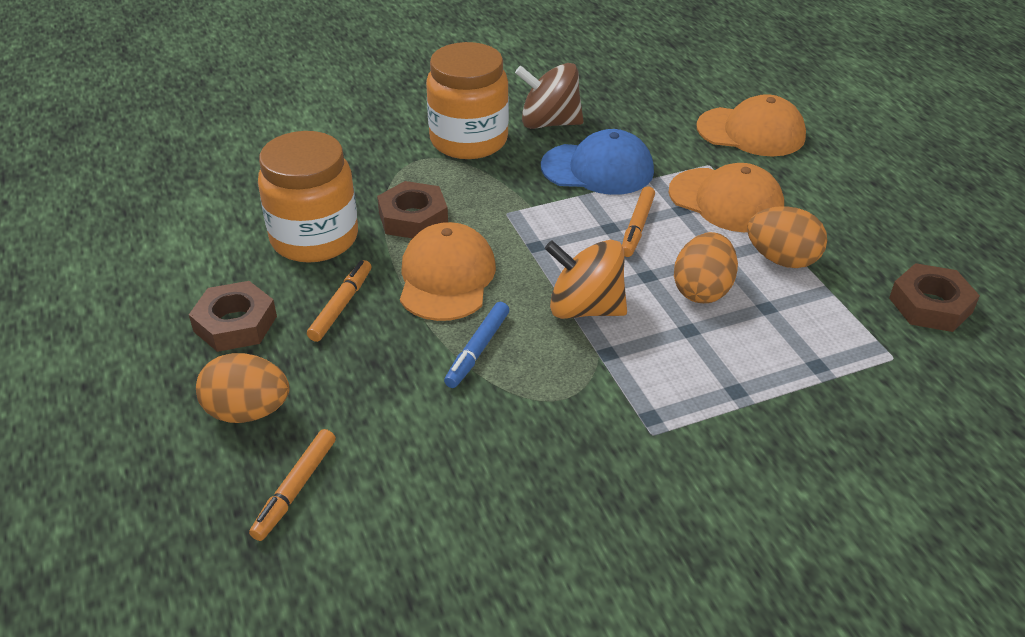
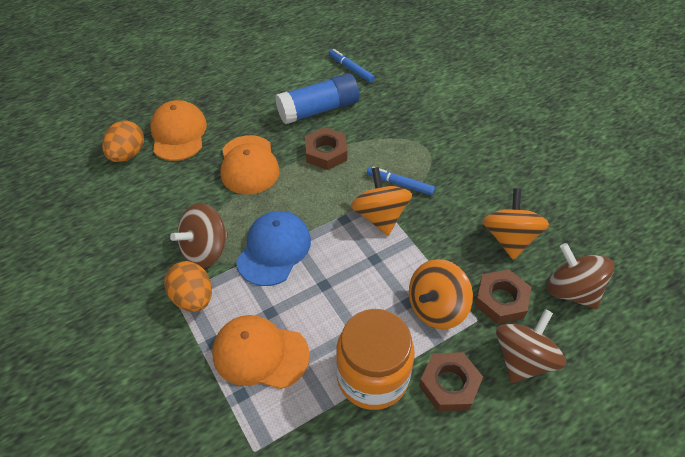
blue glue stick: 0 -> 1
blue marker: 1 -> 2
brown spinning top: 1 -> 3
orange egg: 3 -> 2
orange jar: 2 -> 1
orange marker: 3 -> 0
orange spinning top: 1 -> 3

